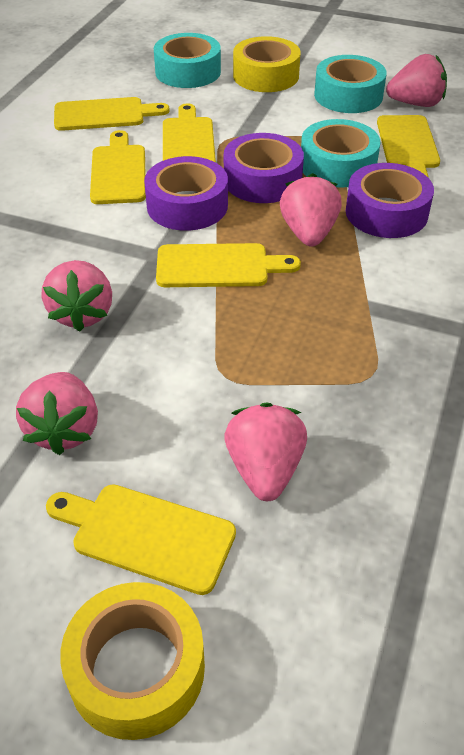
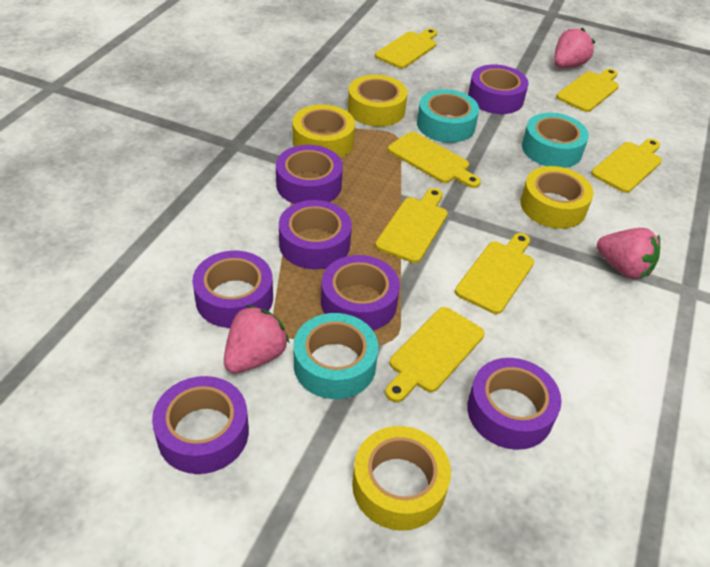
pink strawberry: 5 -> 3
purple tape: 3 -> 7
yellow cutting board: 6 -> 7
yellow tape: 2 -> 4

